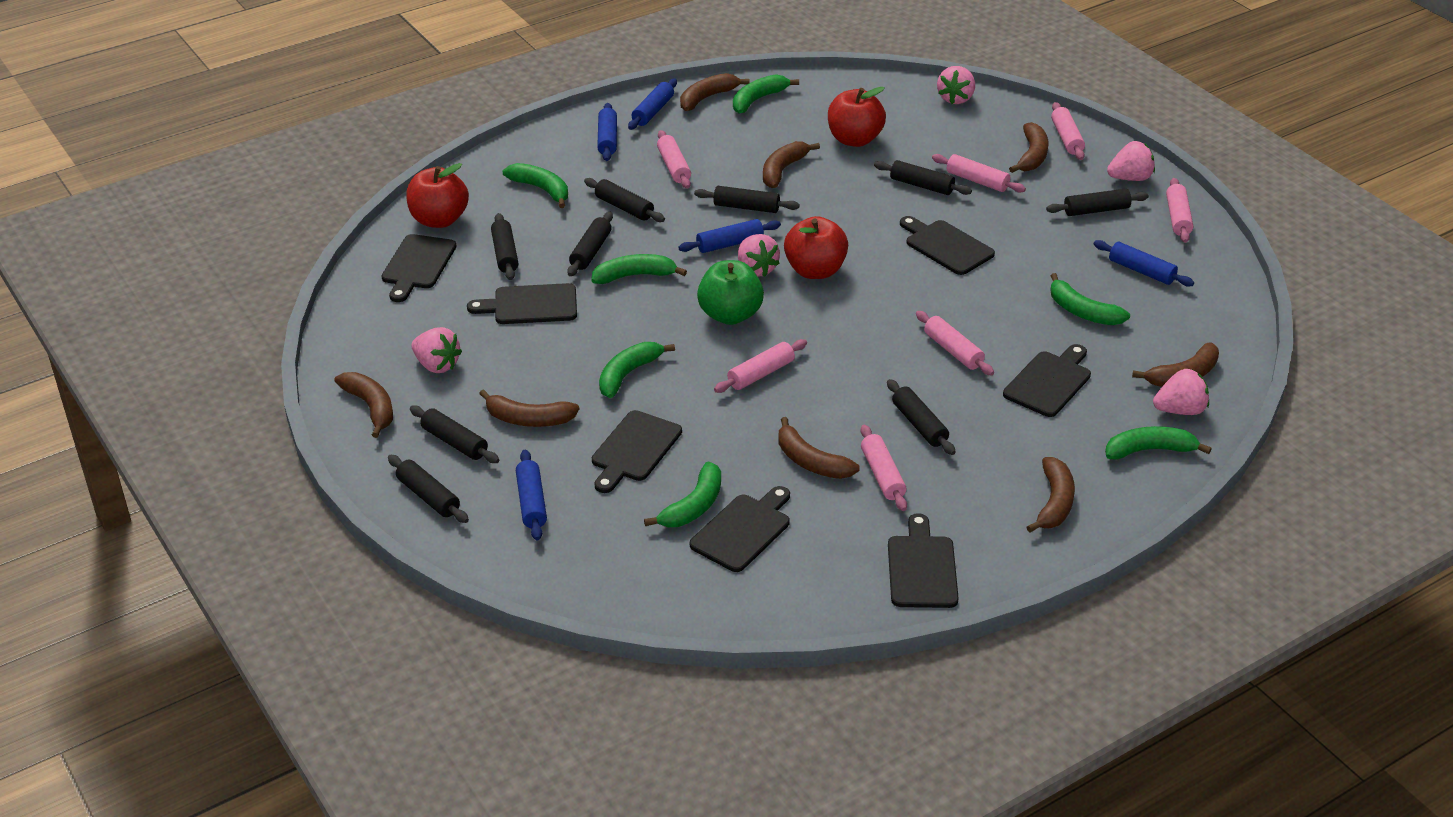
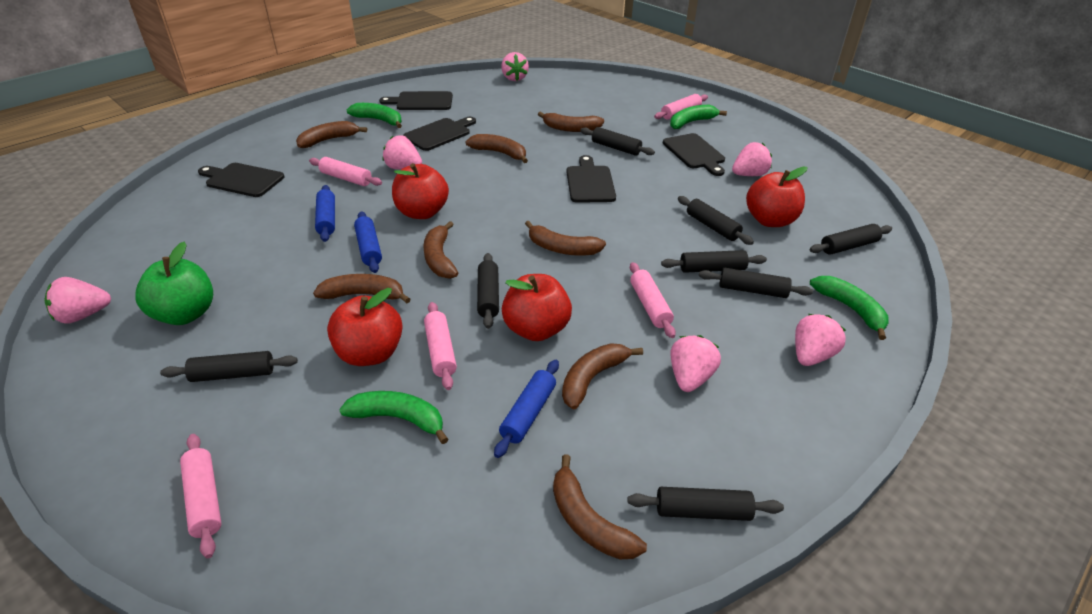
black cutting board: 7 -> 5
black rolling pin: 9 -> 8
blue rolling pin: 5 -> 3
green banana: 7 -> 4
pink rolling pin: 7 -> 5
pink strawberry: 5 -> 6
red apple: 3 -> 4

